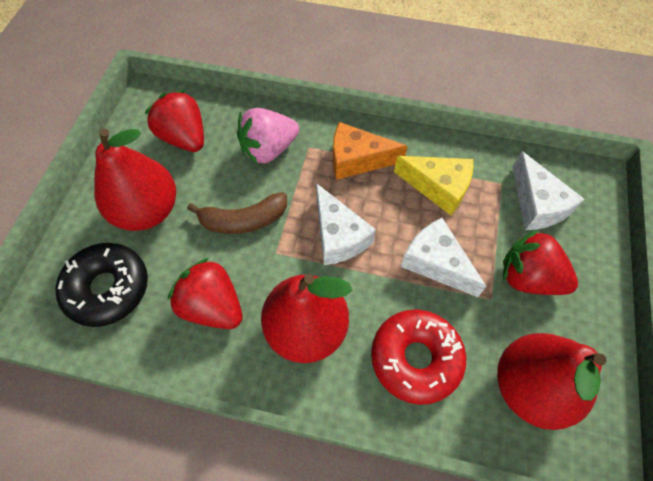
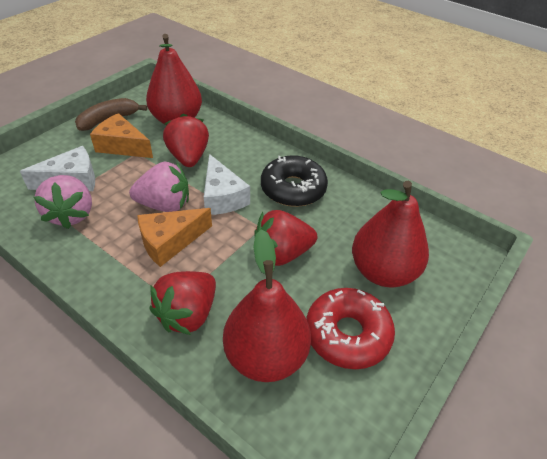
orange cheese: 1 -> 2
pink strawberry: 1 -> 2
white cheese: 3 -> 2
yellow cheese: 1 -> 0

